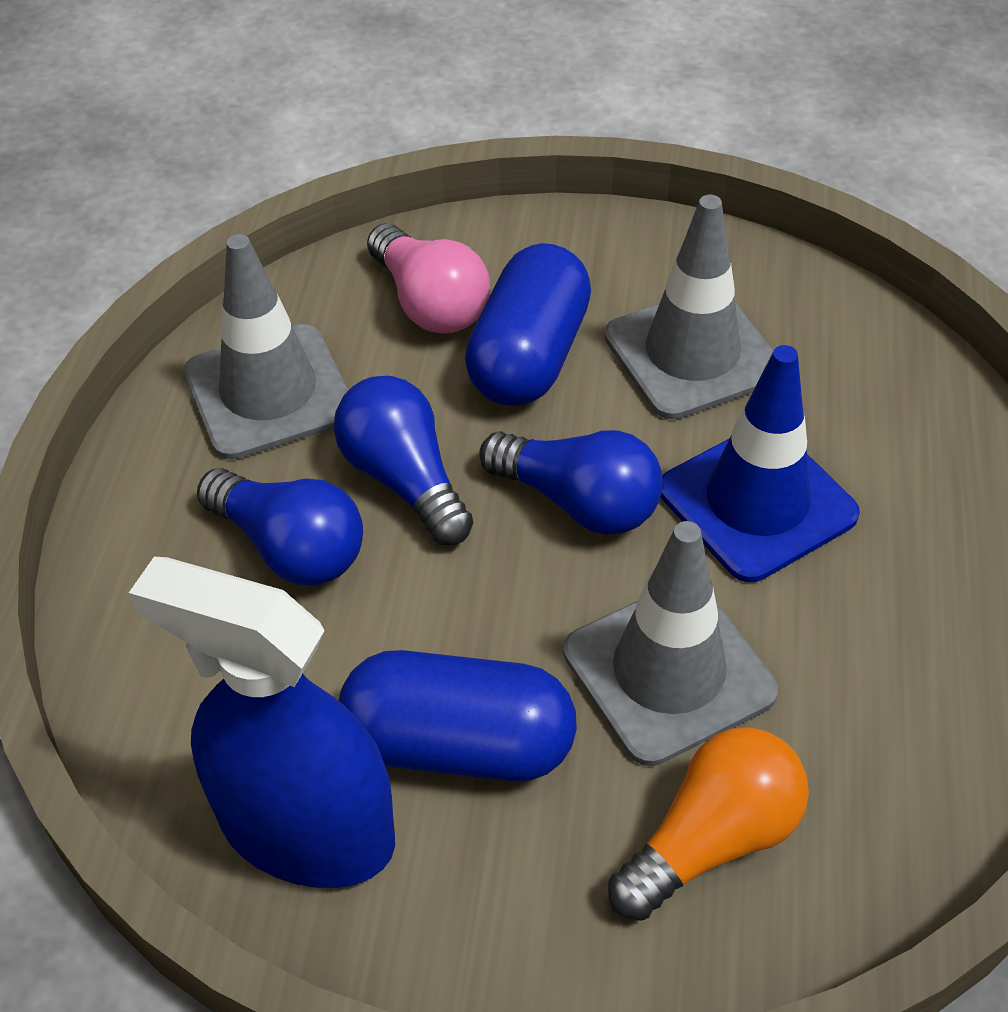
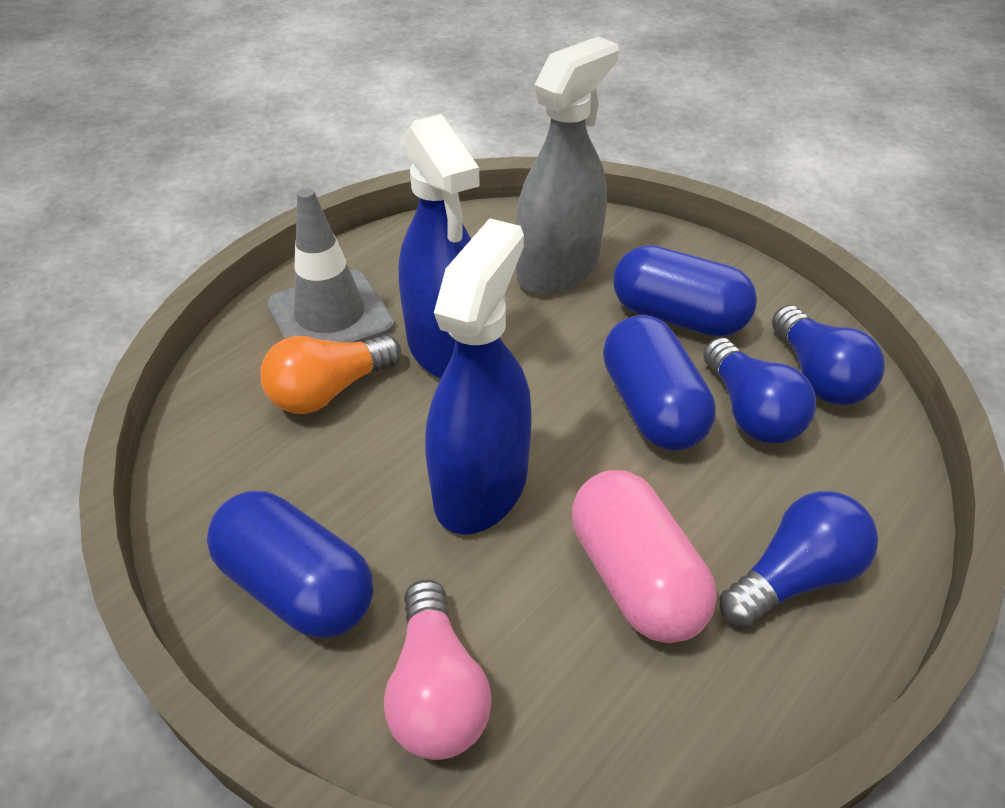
blue capsule: 2 -> 3
blue spray bottle: 1 -> 2
blue traffic cone: 1 -> 0
grey spray bottle: 0 -> 1
grey traffic cone: 3 -> 1
pink capsule: 0 -> 1

